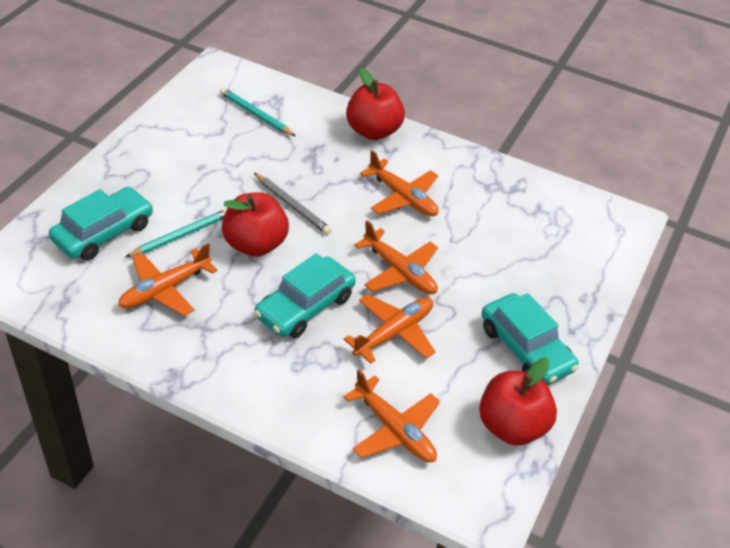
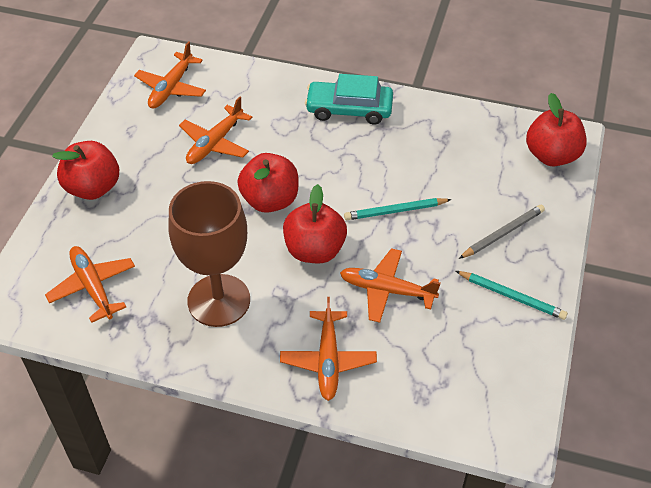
brown goblet: 0 -> 1
red apple: 3 -> 4
turquoise car: 3 -> 1

